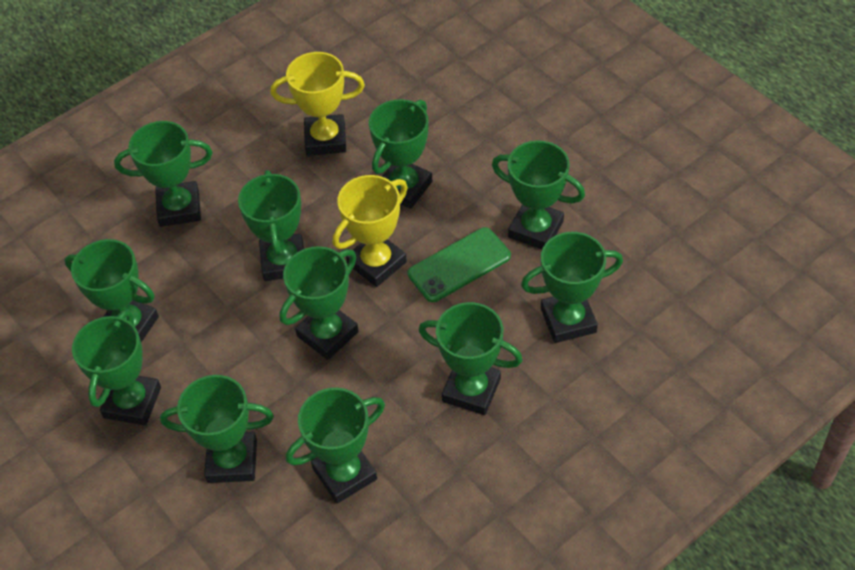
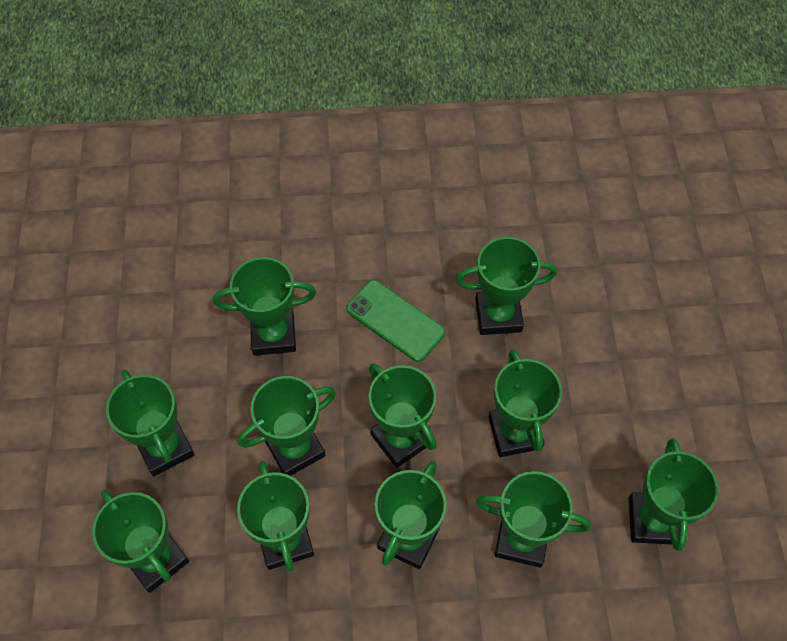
yellow trophy: 2 -> 0

